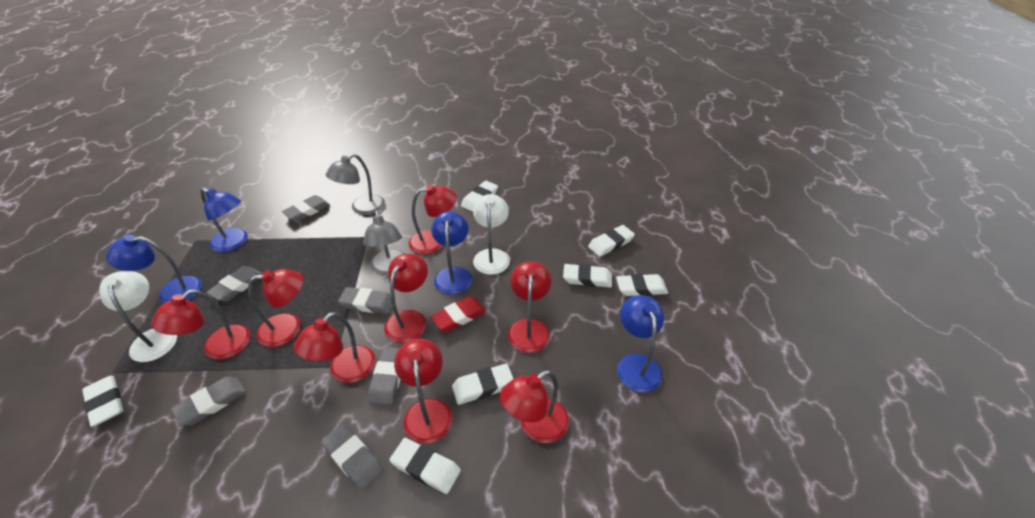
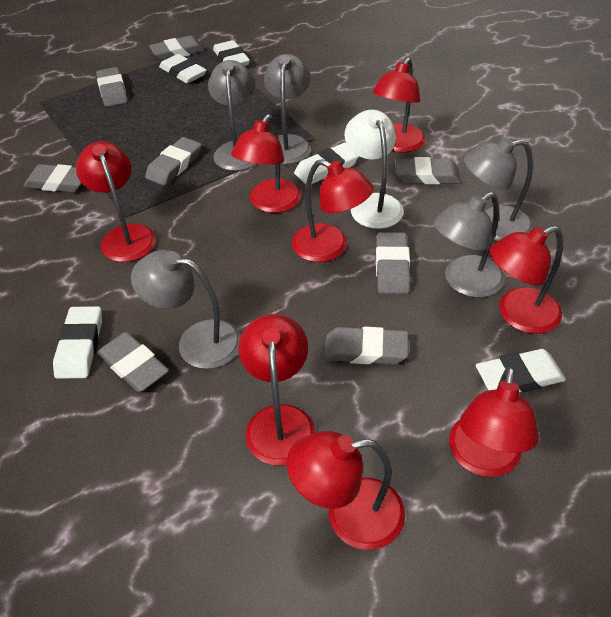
blue lamp: 4 -> 0
grey eraser: 6 -> 8
grey lamp: 2 -> 5
red eraser: 1 -> 0
white eraser: 7 -> 5
white lamp: 2 -> 1

